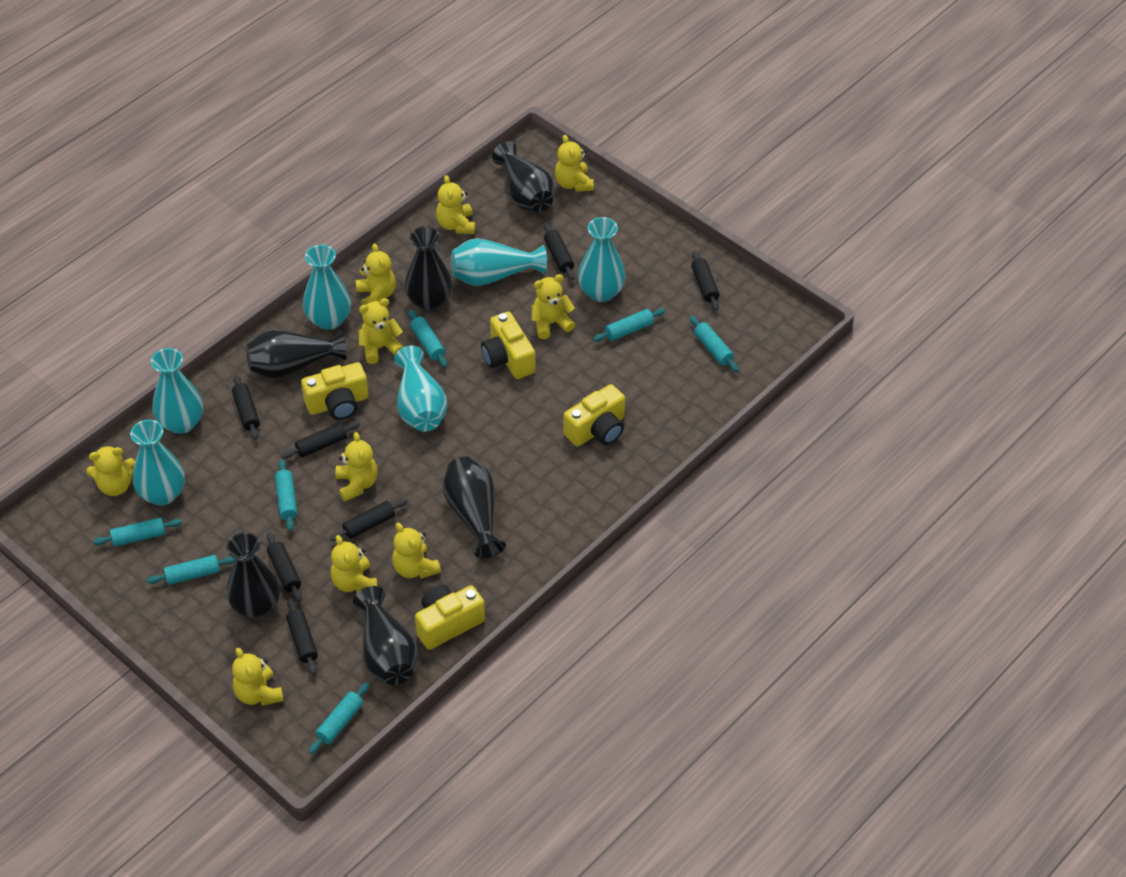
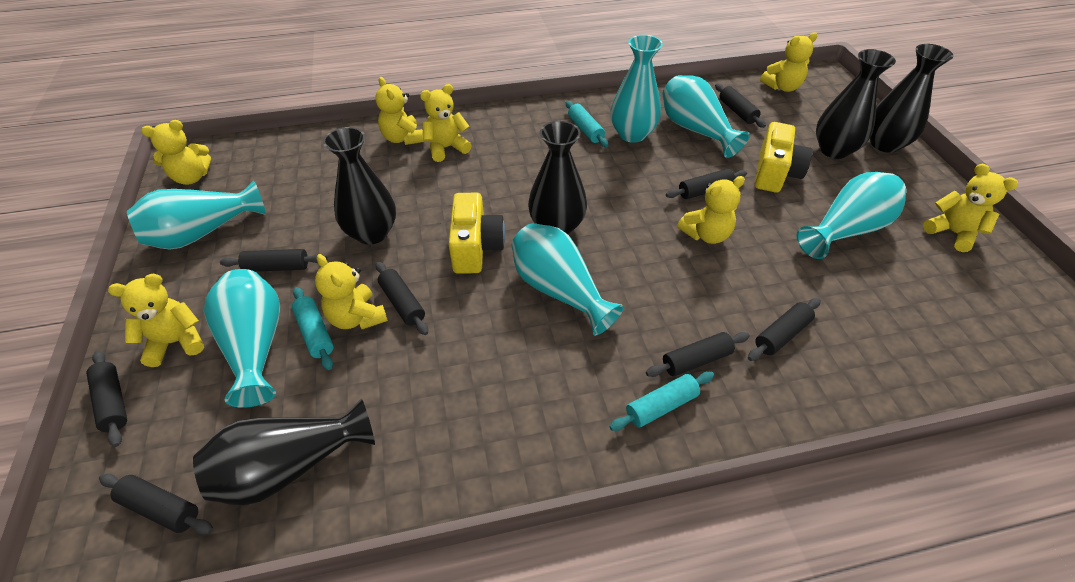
black rolling pin: 7 -> 8
black vase: 6 -> 5
turquoise rolling pin: 7 -> 3
yellow camera: 4 -> 2
yellow teddy bear: 10 -> 8

